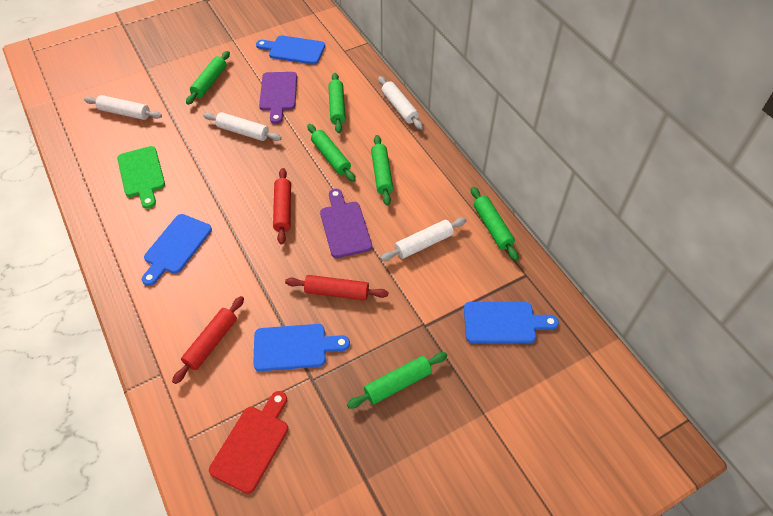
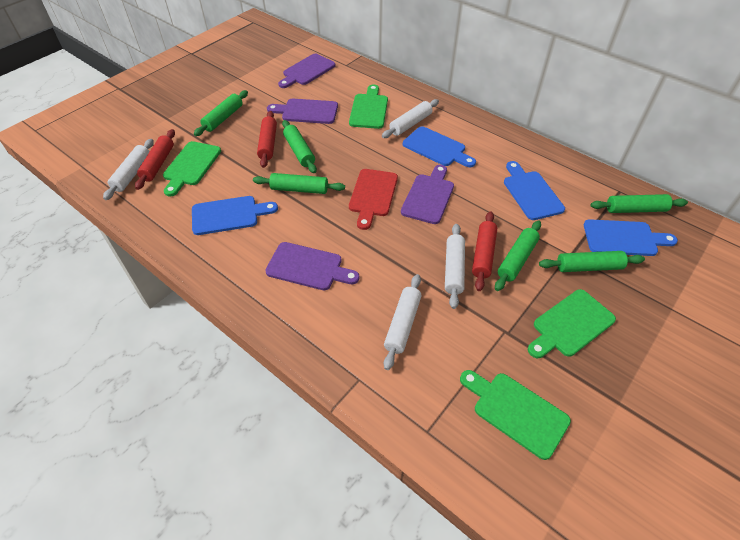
green cutting board: 1 -> 4
purple cutting board: 2 -> 4

